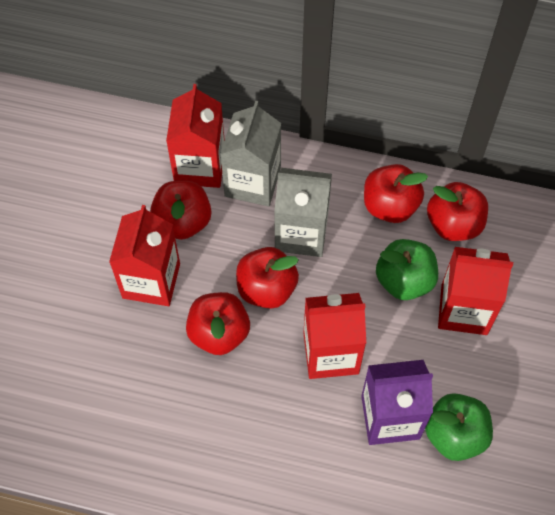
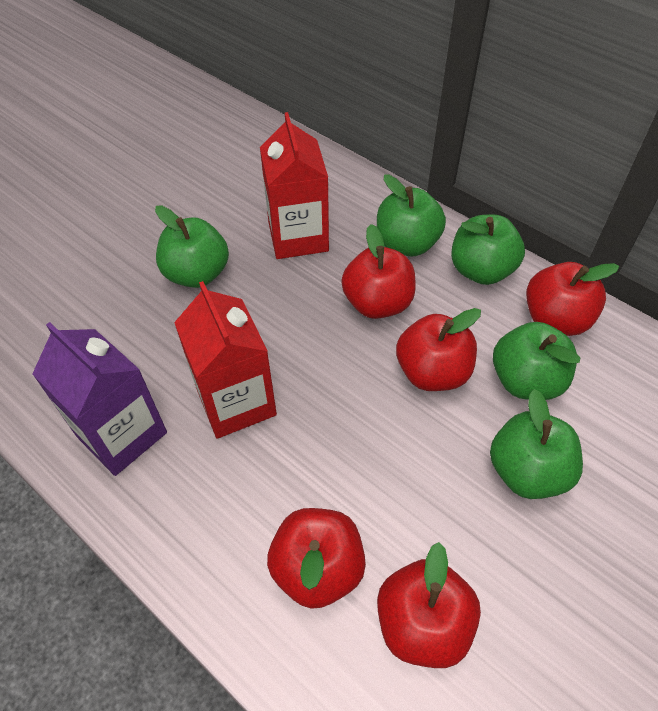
green apple: 2 -> 5
grey carton: 2 -> 0
red carton: 4 -> 2

